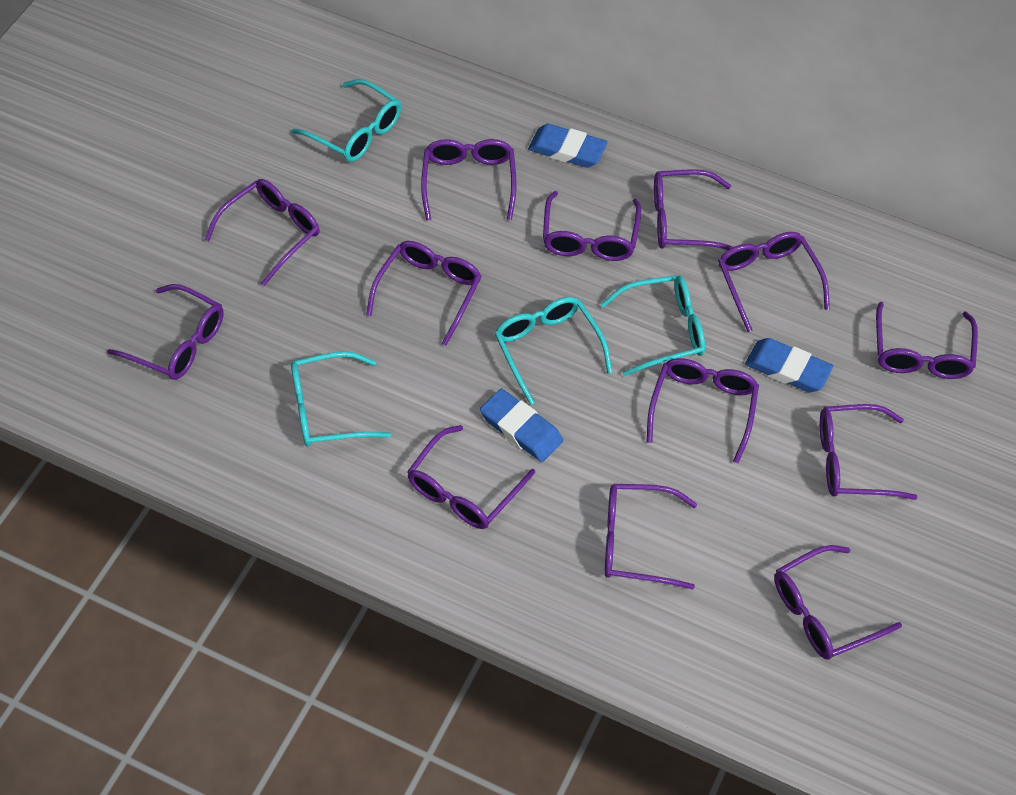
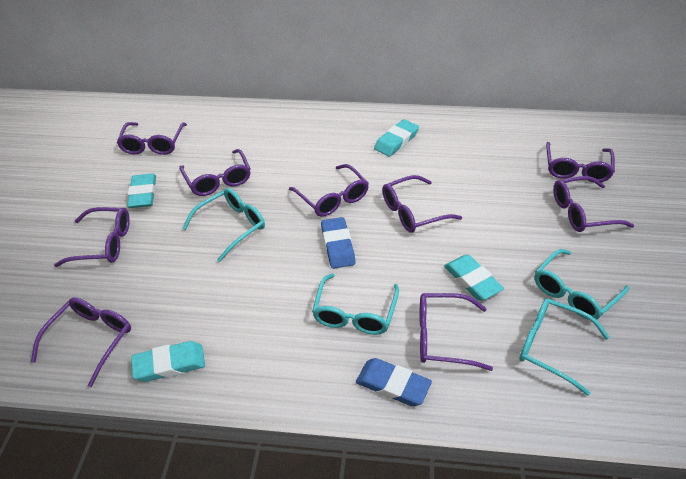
blue eraser: 3 -> 2
purple glasses: 13 -> 9
turquoise eraser: 0 -> 4

